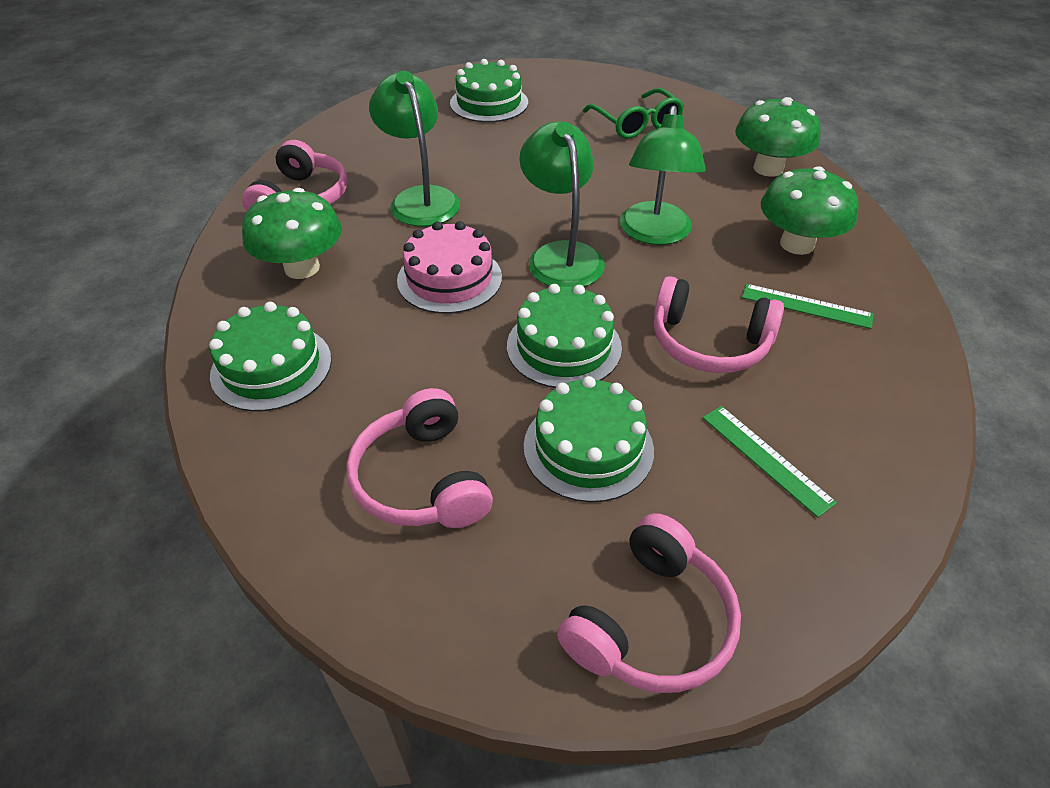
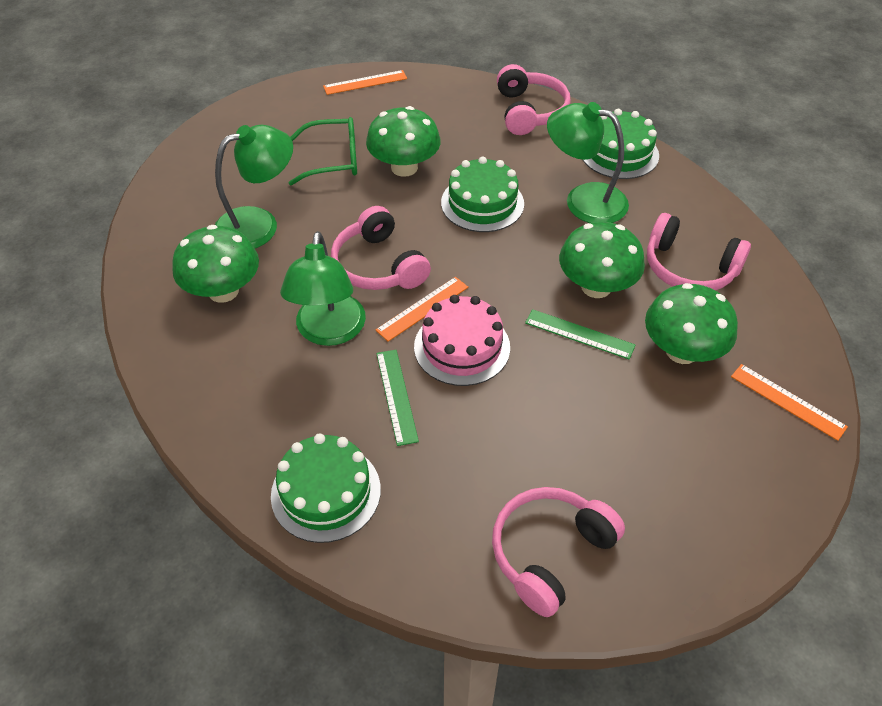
green cake: 4 -> 3
green mushroom: 3 -> 4
orange ruler: 0 -> 3

